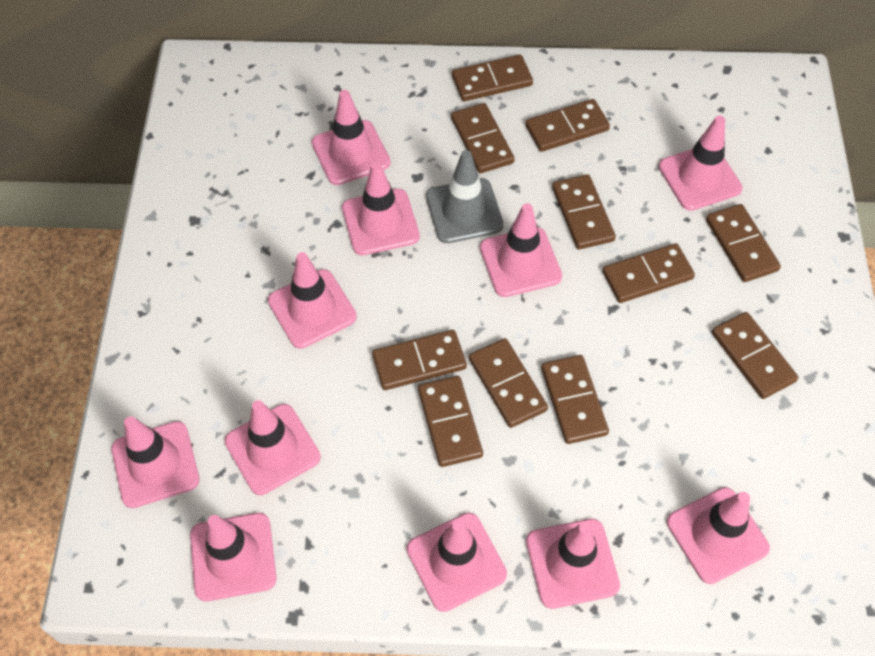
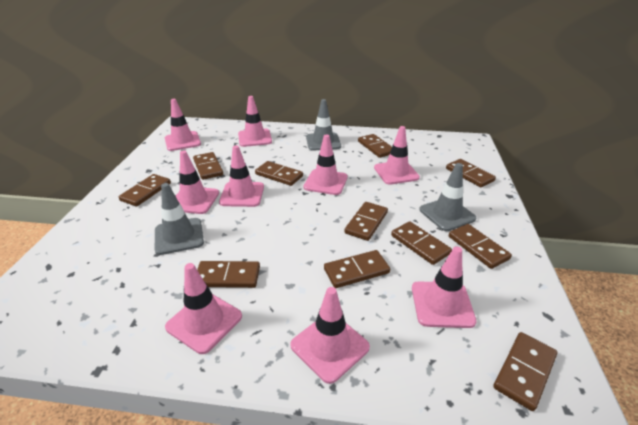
grey traffic cone: 1 -> 3
pink traffic cone: 11 -> 9

